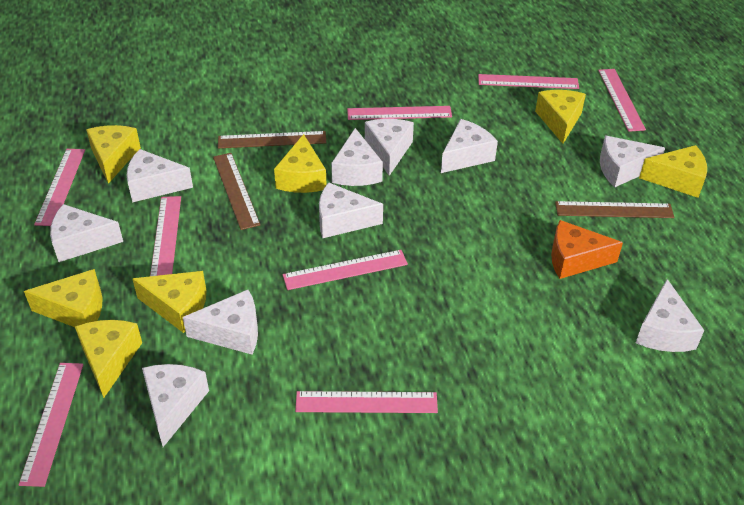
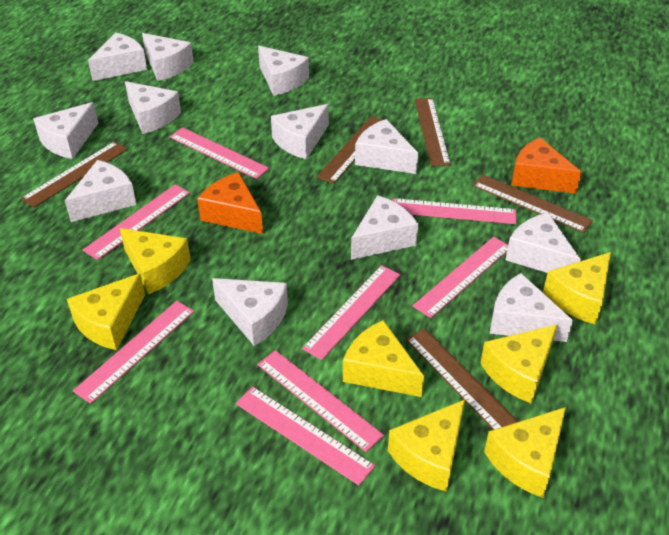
brown ruler: 3 -> 5
orange cheese: 1 -> 2
white cheese: 10 -> 12

